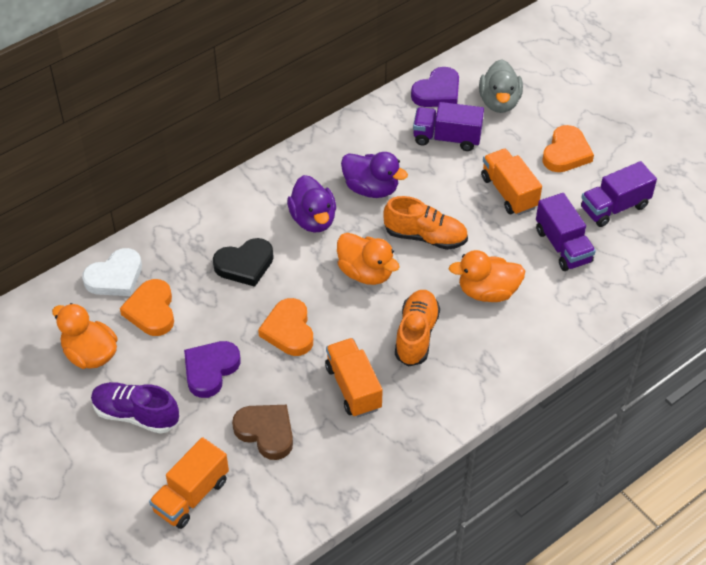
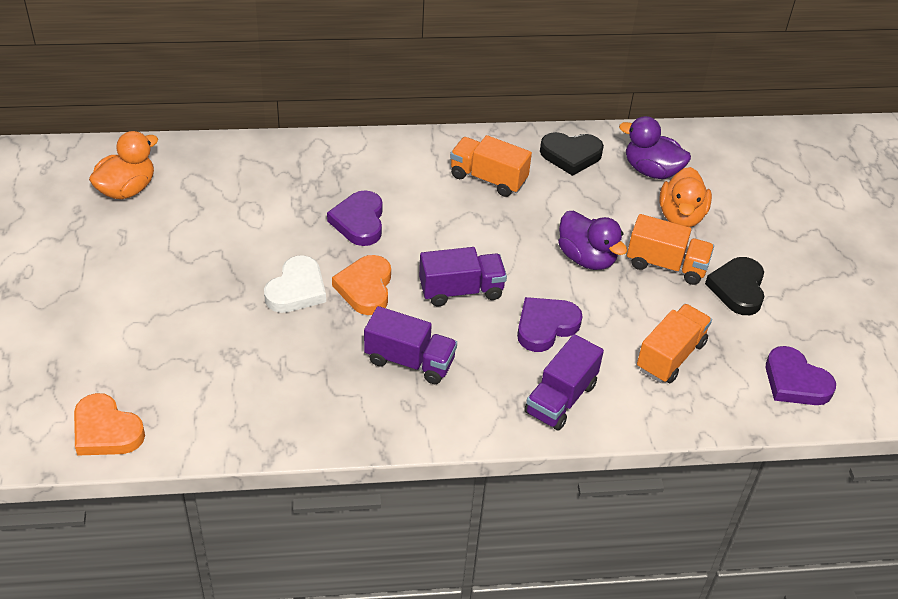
black heart: 1 -> 2
brown heart: 1 -> 0
grey duck: 1 -> 0
orange duck: 3 -> 2
orange heart: 3 -> 2
orange shoe: 2 -> 0
purple heart: 2 -> 3
purple shoe: 1 -> 0

